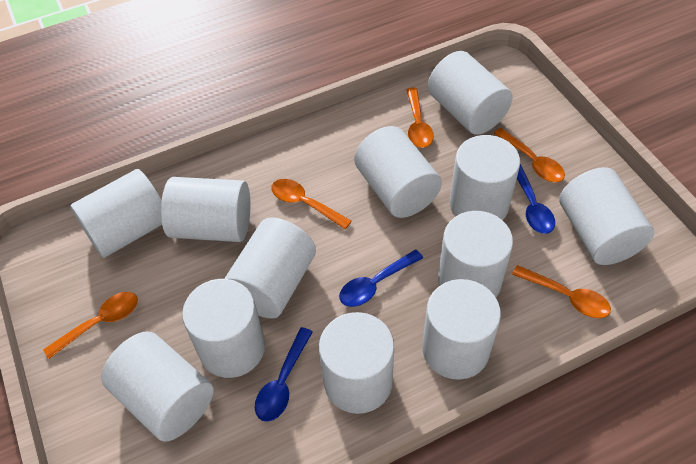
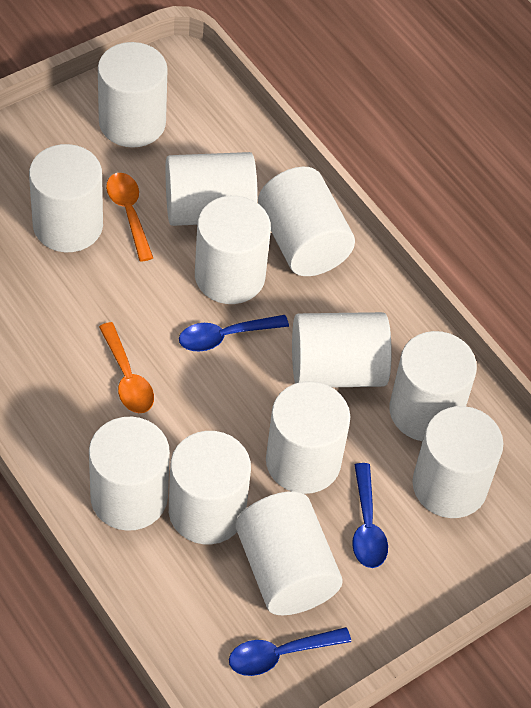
orange spoon: 5 -> 2

